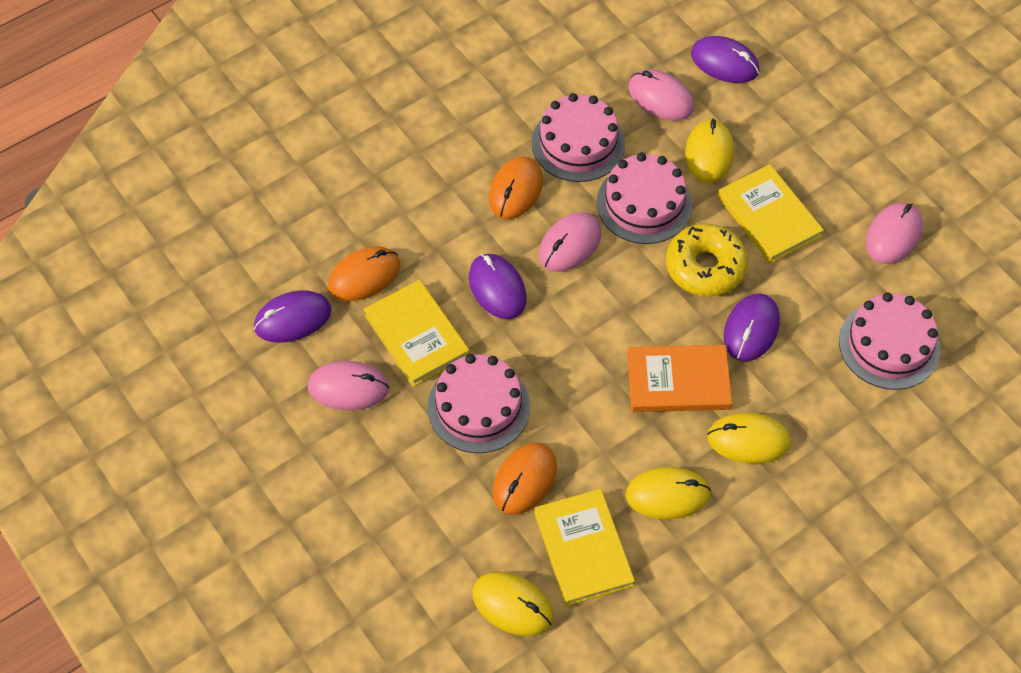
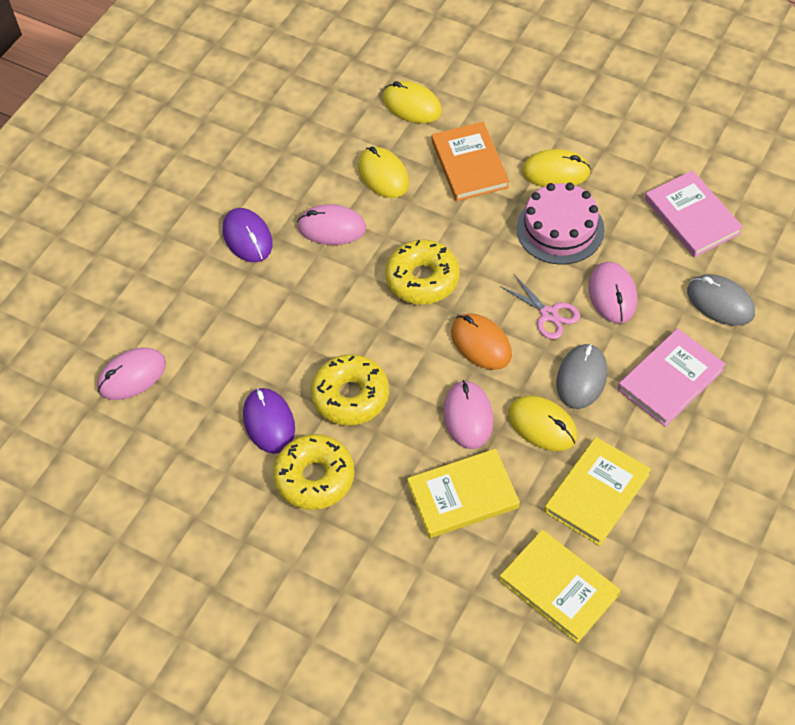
grey mouse: 0 -> 2
orange mouse: 3 -> 1
pink book: 0 -> 2
pink cake: 4 -> 1
pink scissors: 0 -> 1
purple mouse: 4 -> 2
yellow donut: 1 -> 3

